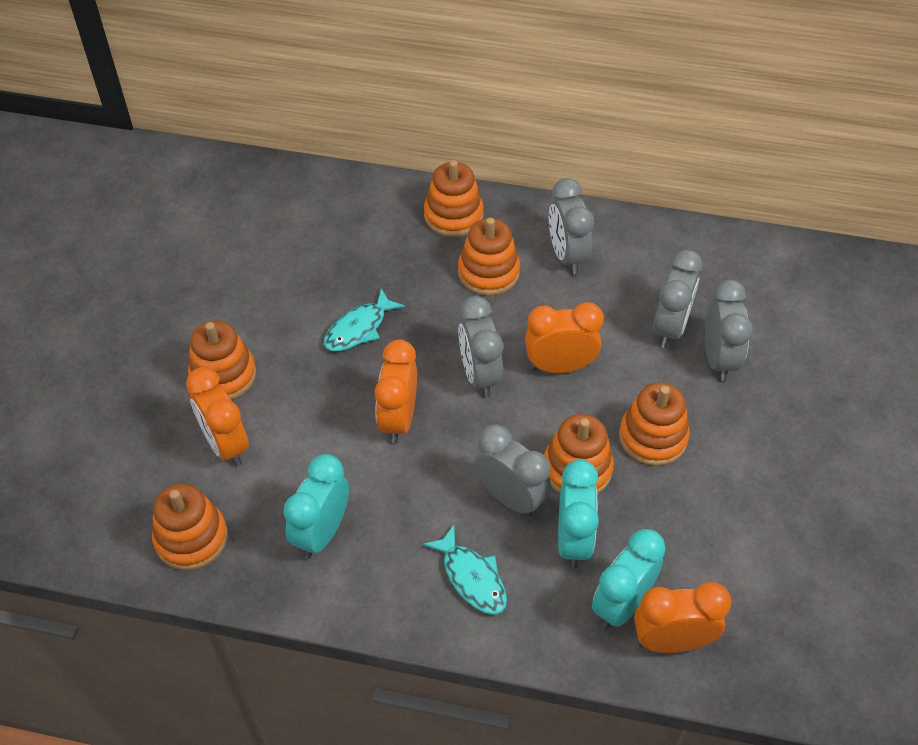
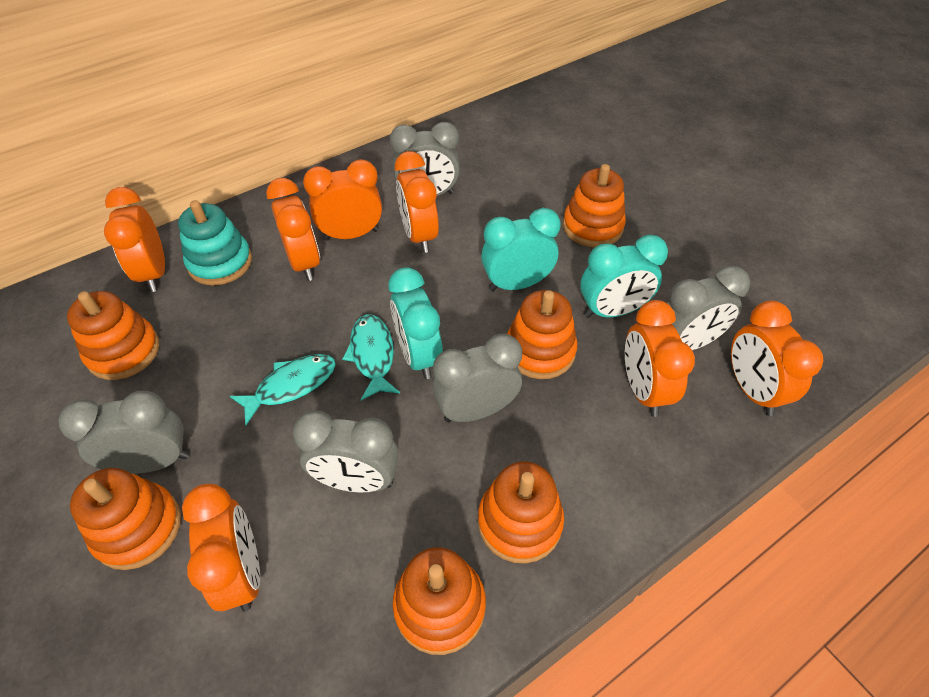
orange clock: 4 -> 7
turquoise stacking toy: 0 -> 1

